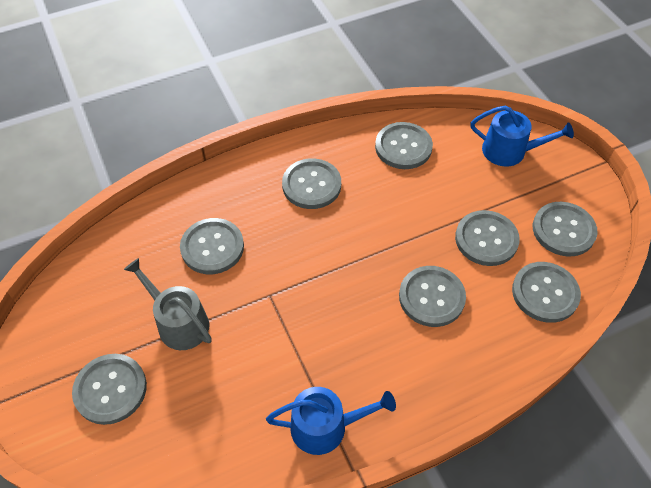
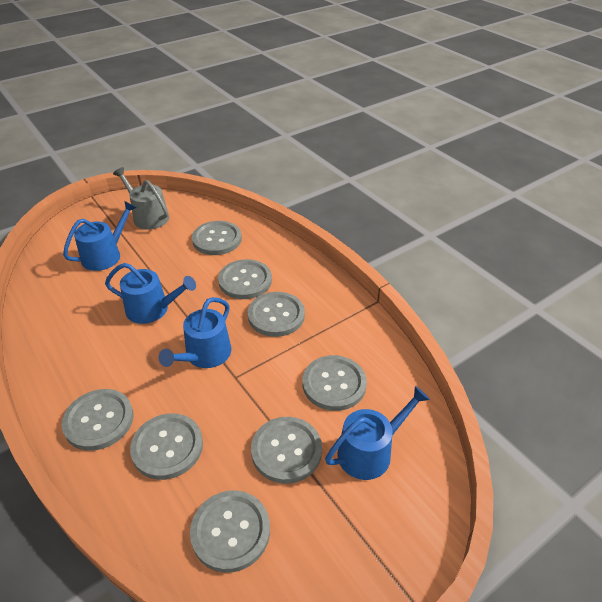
blue watering can: 2 -> 4

